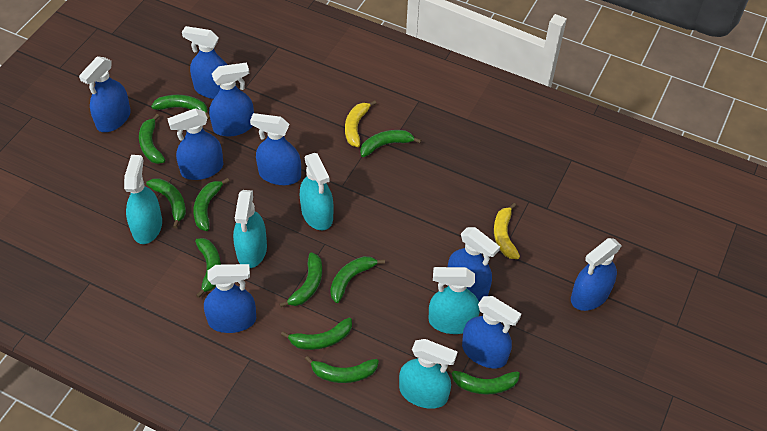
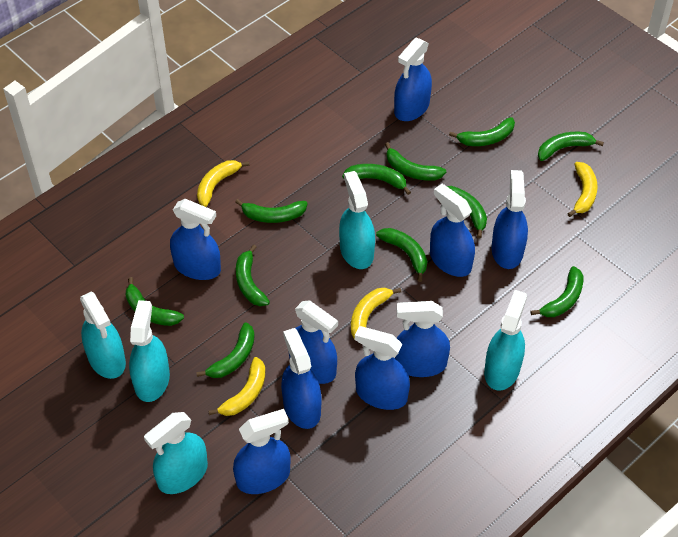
yellow banana: 2 -> 4

